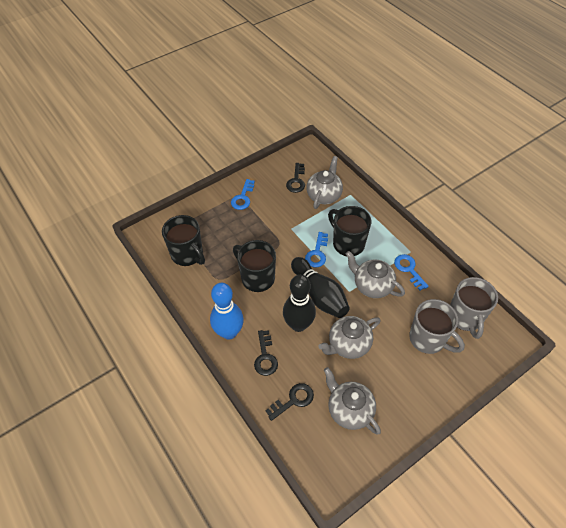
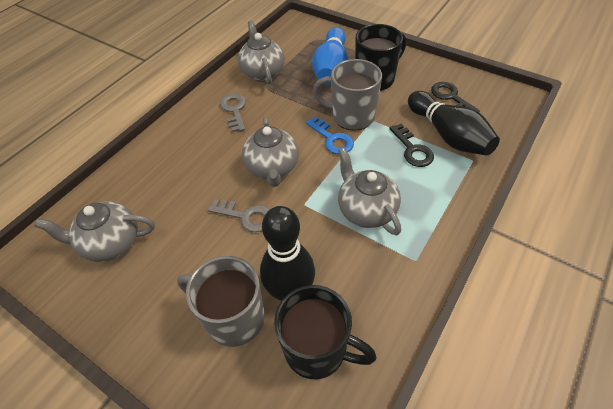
black key: 3 -> 2
black mug: 3 -> 2
blue key: 3 -> 1
grey key: 0 -> 2

